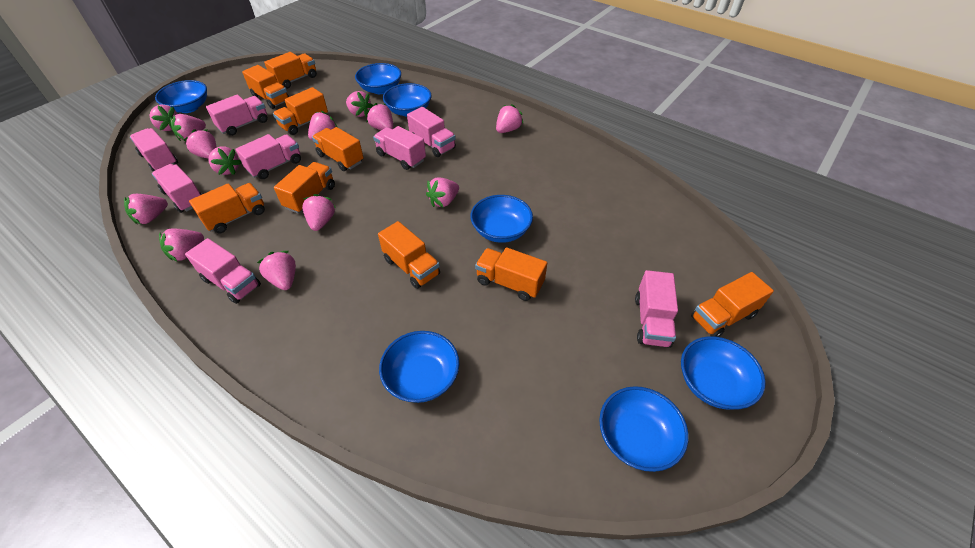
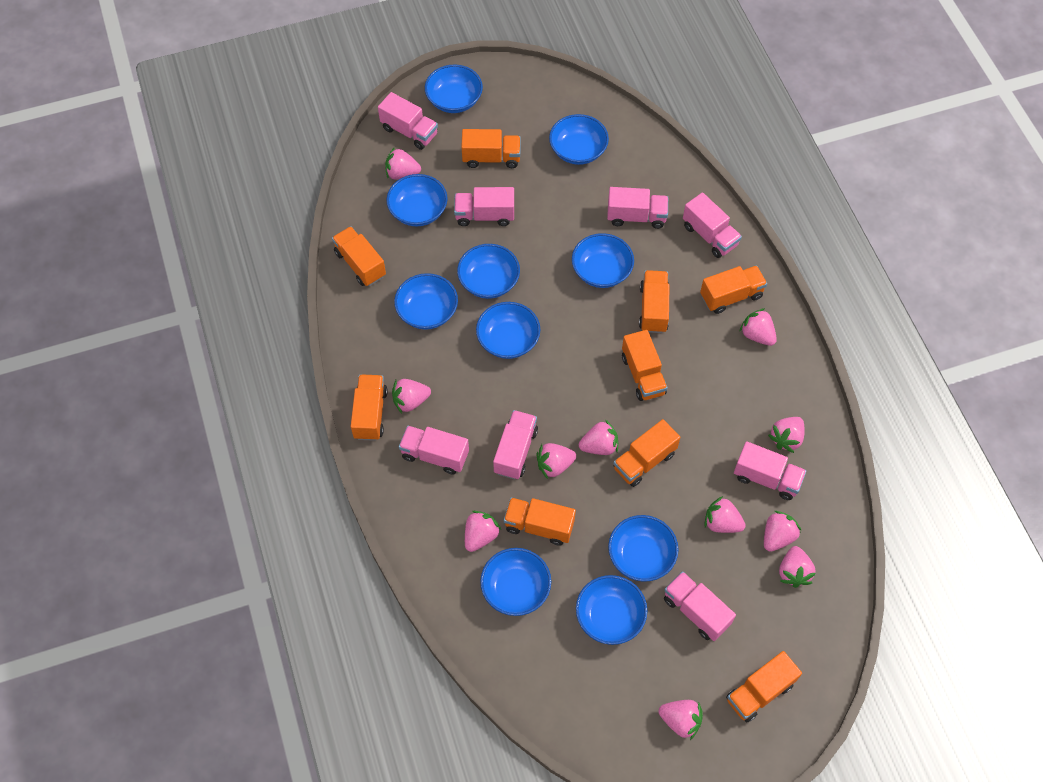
blue bowl: 7 -> 10
pink strawberry: 13 -> 11

